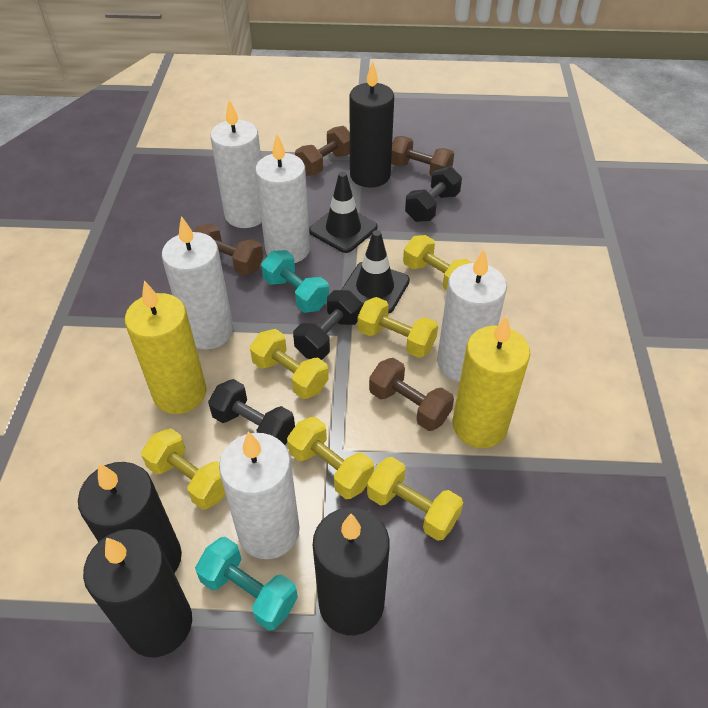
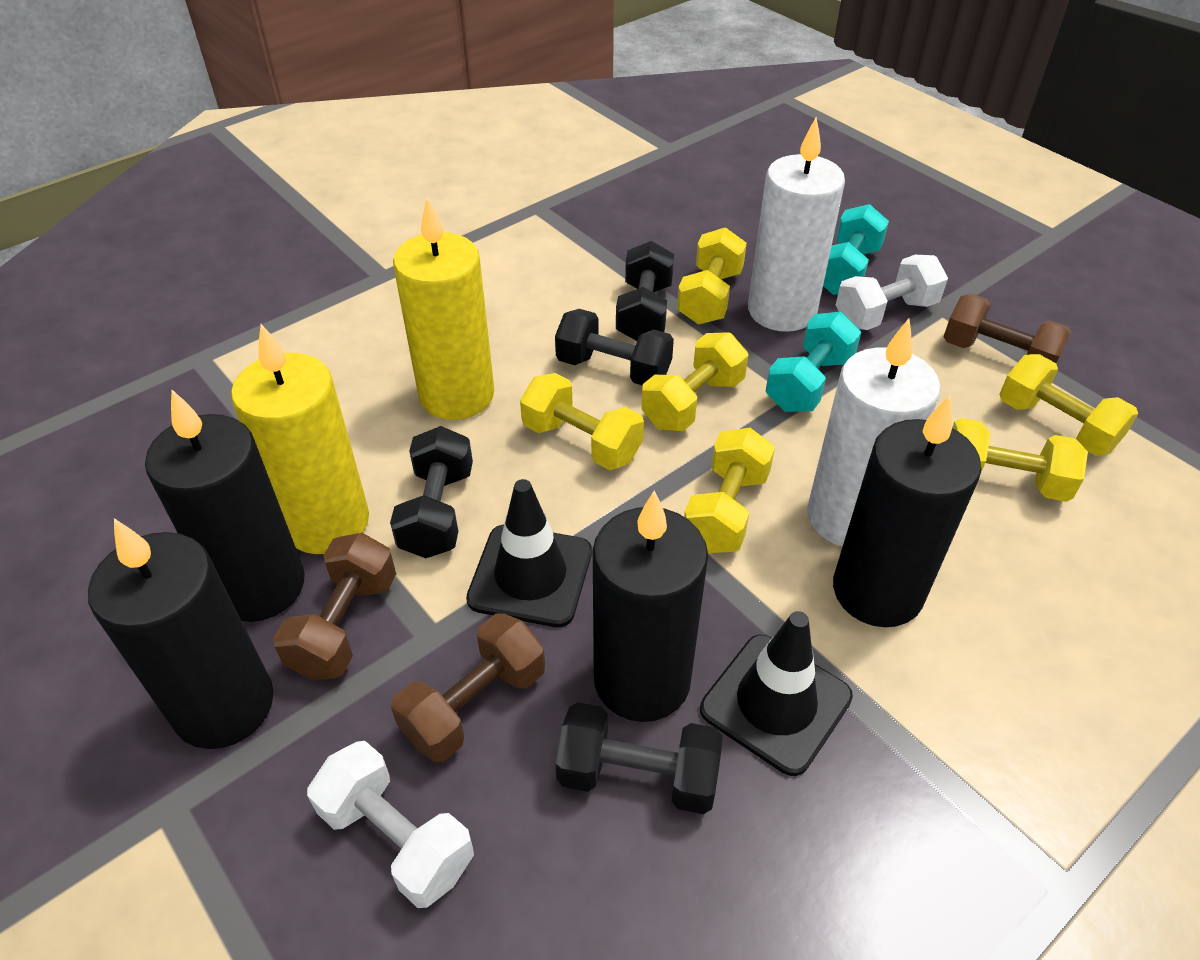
black dumbbell: 3 -> 4
brown dumbbell: 4 -> 3
white candle: 5 -> 2
white dumbbell: 0 -> 2

